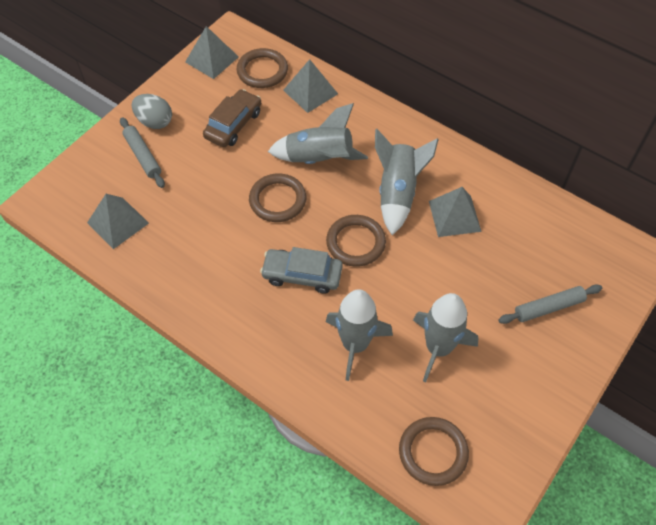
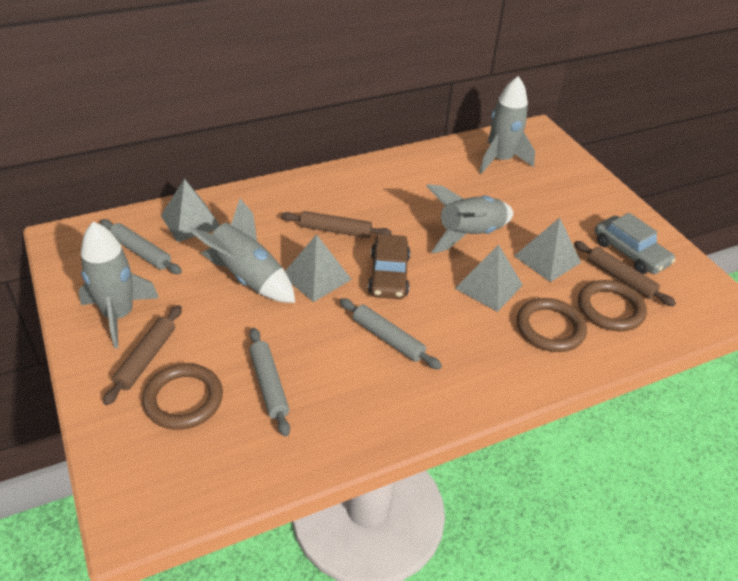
brown ring: 4 -> 3
brown rolling pin: 0 -> 3
grey egg: 1 -> 0
grey rolling pin: 2 -> 3

